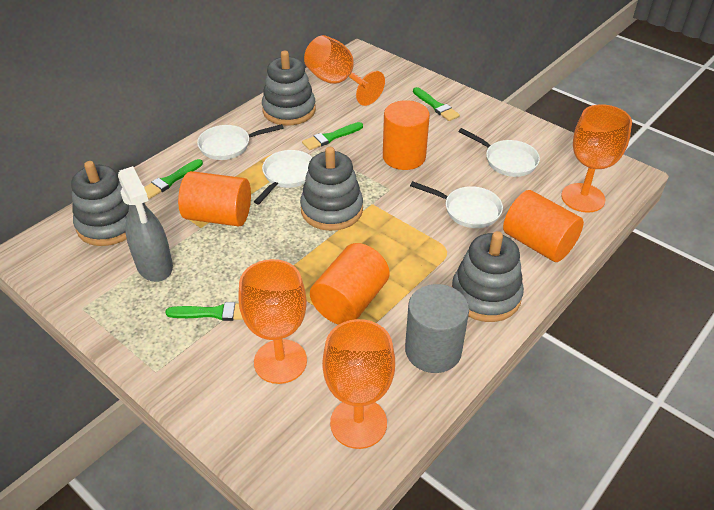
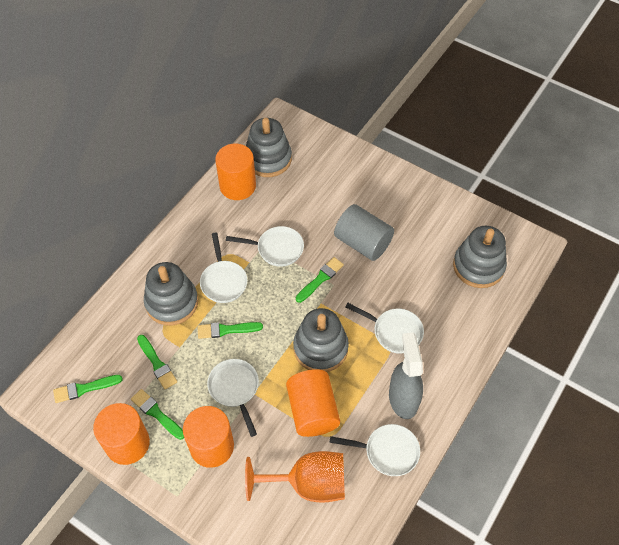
green brush: 4 -> 5
orange goblet: 4 -> 1
white pan: 4 -> 5

